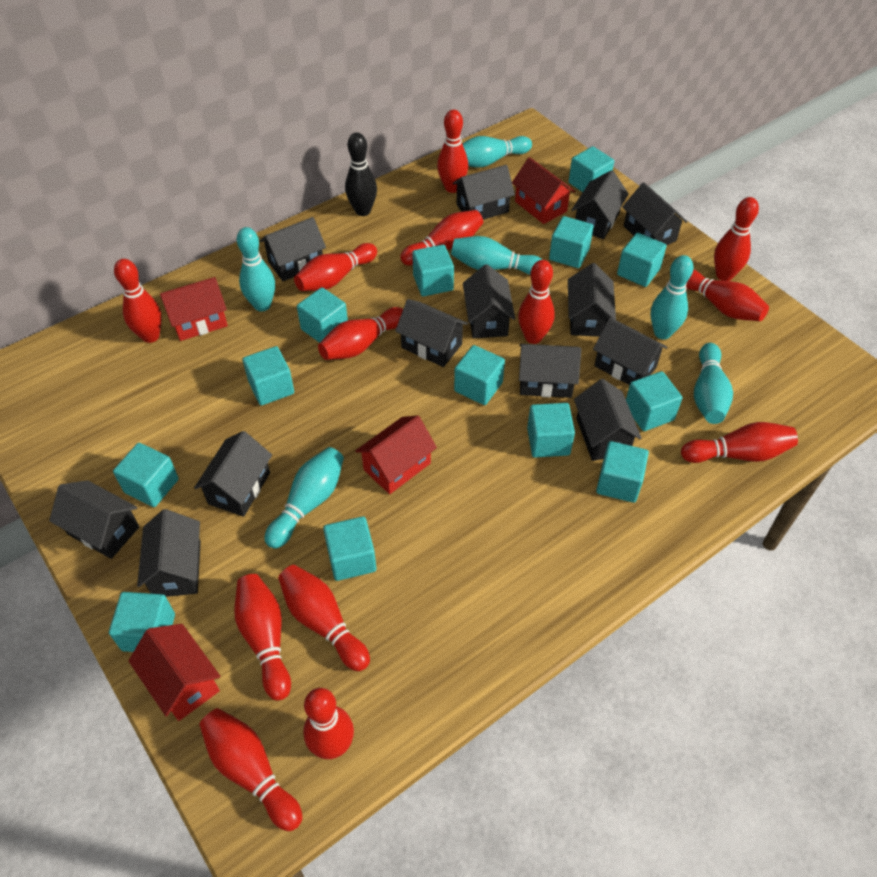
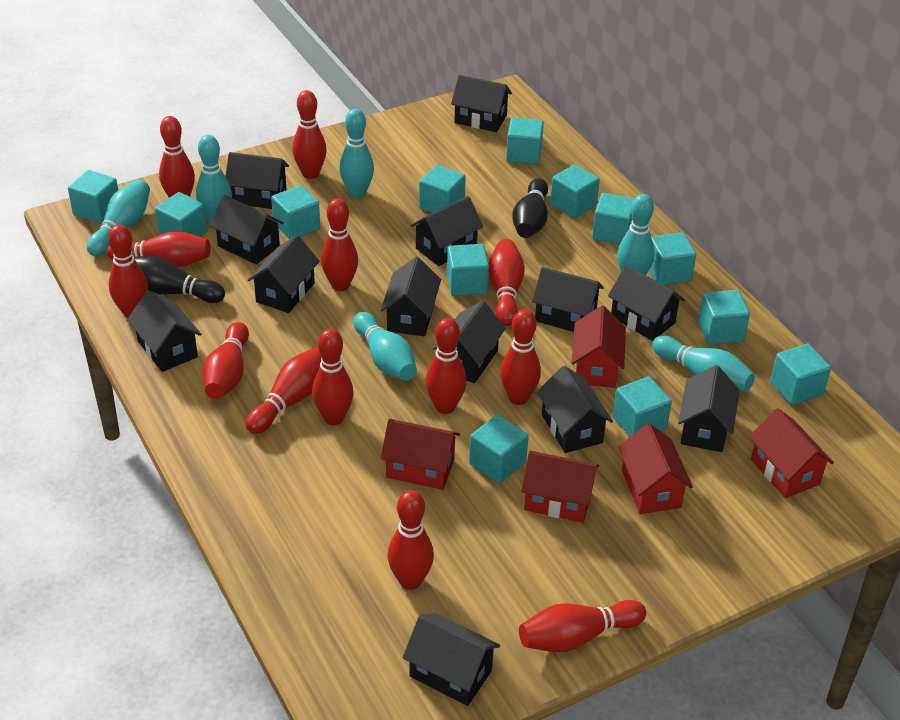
black bowling pin: 1 -> 2
red house: 4 -> 5

